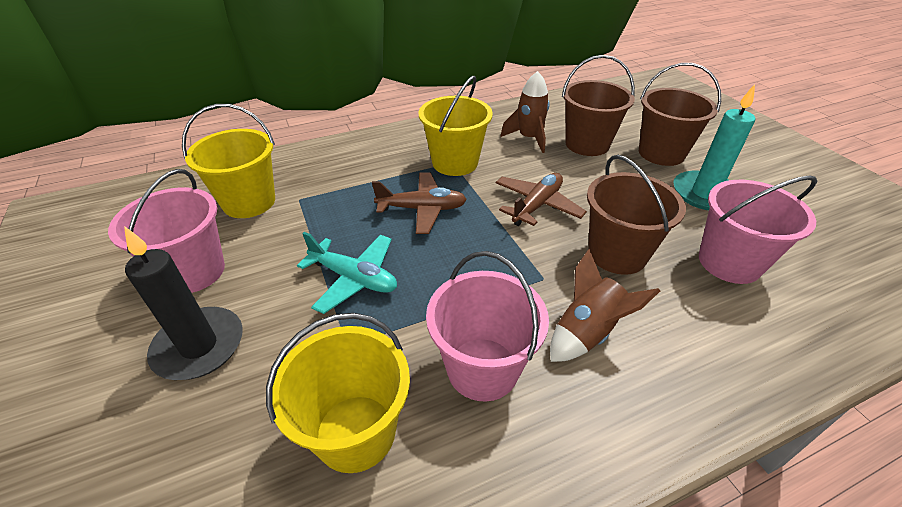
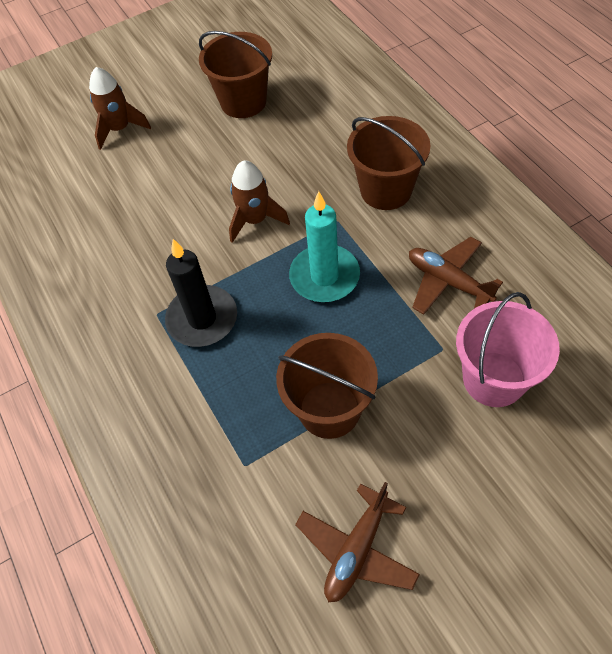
pink bucket: 3 -> 1
turquoise plane: 1 -> 0
yellow bucket: 3 -> 0

